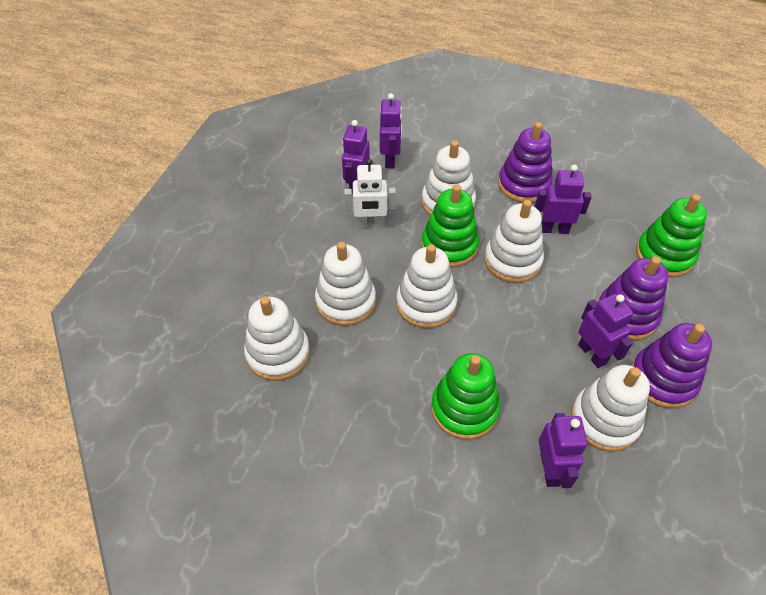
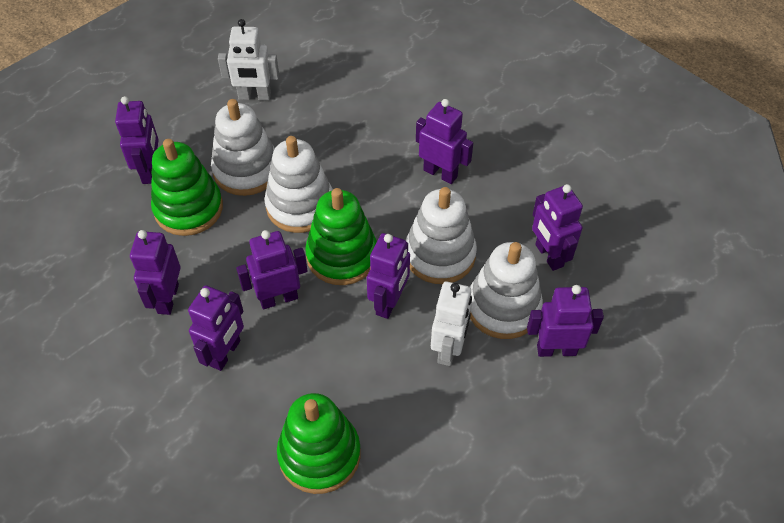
purple robot: 5 -> 8
purple stacking toy: 3 -> 0
white robot: 1 -> 2
white stacking toy: 6 -> 4

